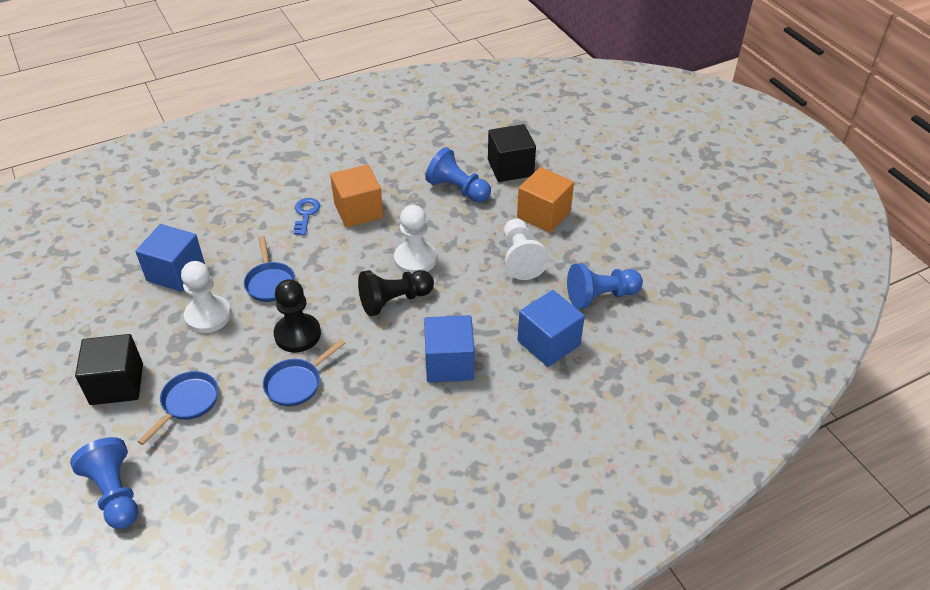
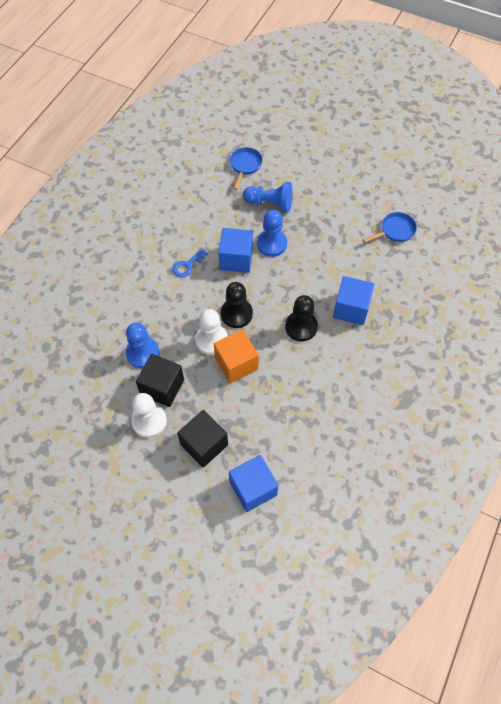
blue pan: 3 -> 2
orange cube: 2 -> 1
white pawn: 3 -> 2

